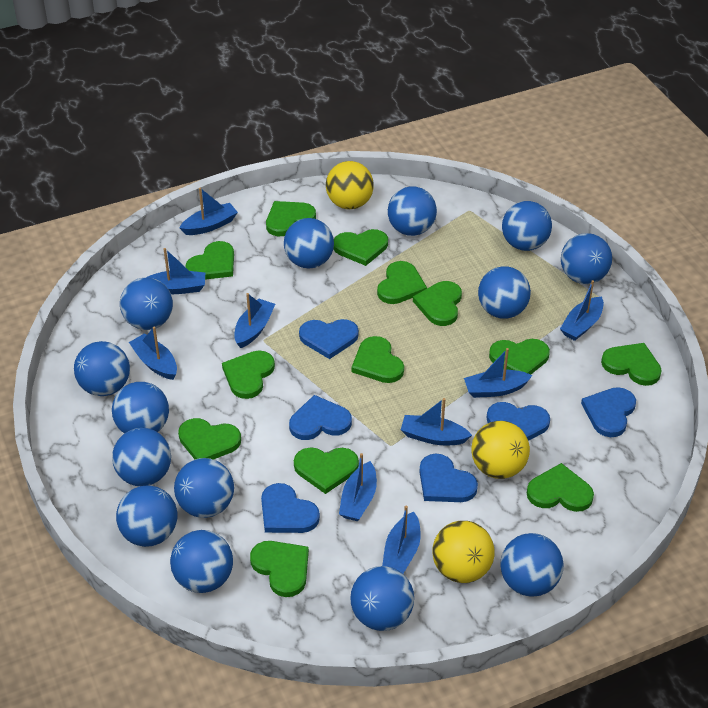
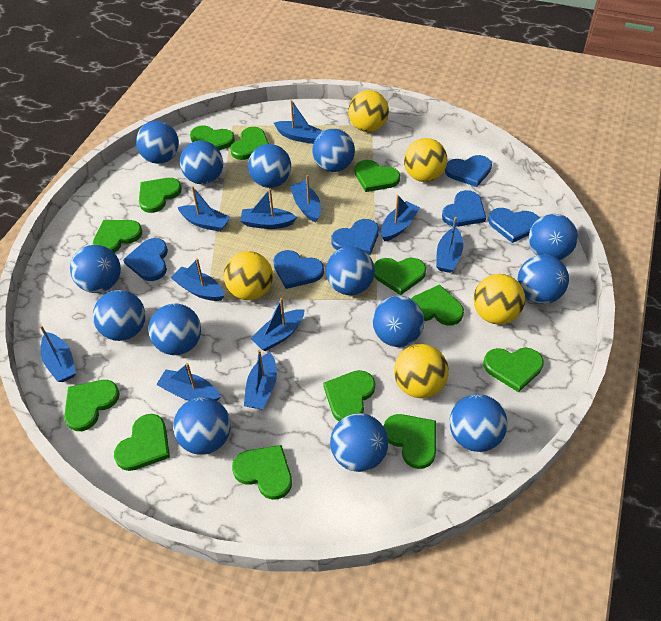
blue boat: 9 -> 11
yellow ball: 3 -> 5

